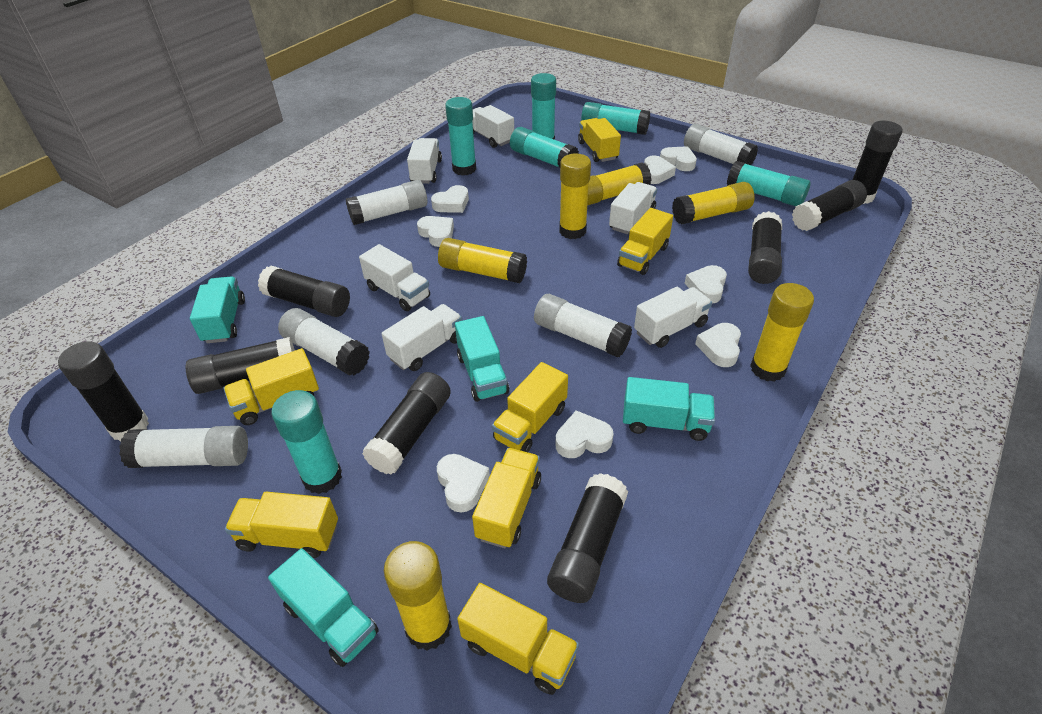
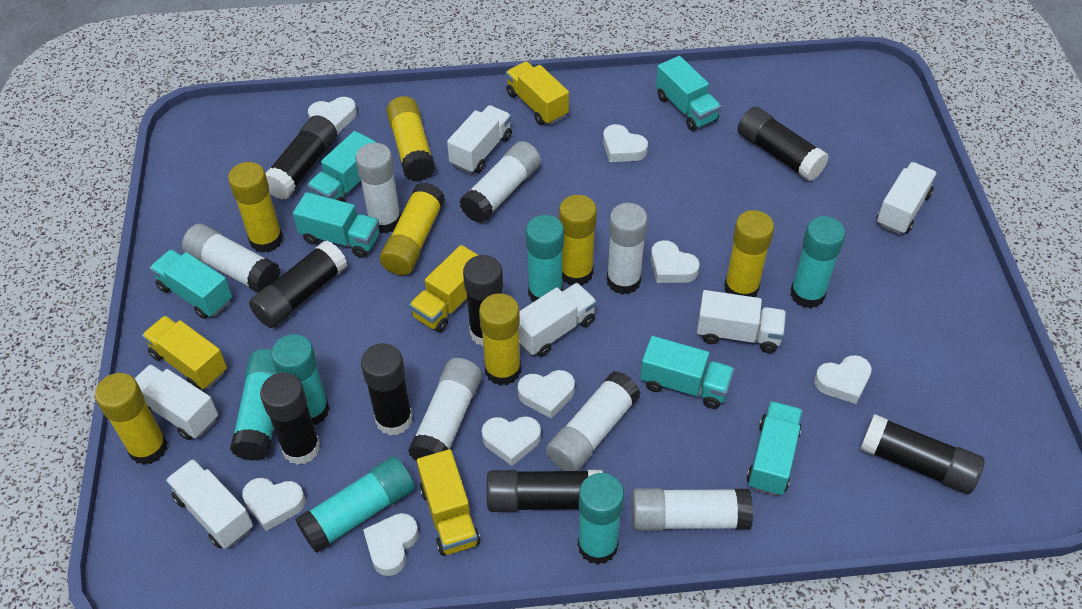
turquoise truck: 4 -> 6
white glue stick: 5 -> 7
yellow glue stick: 6 -> 7
yellow truck: 7 -> 4

